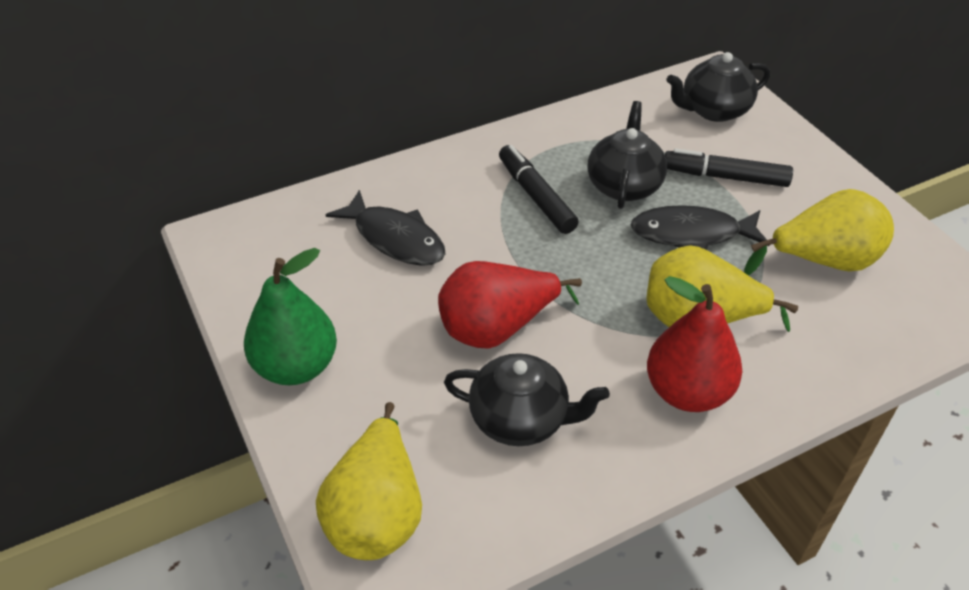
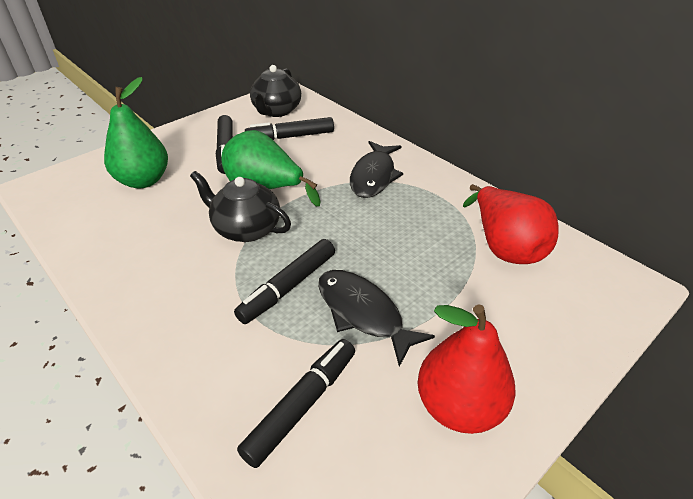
black marker: 2 -> 4
black teapot: 3 -> 2
green pear: 1 -> 2
yellow pear: 3 -> 0

